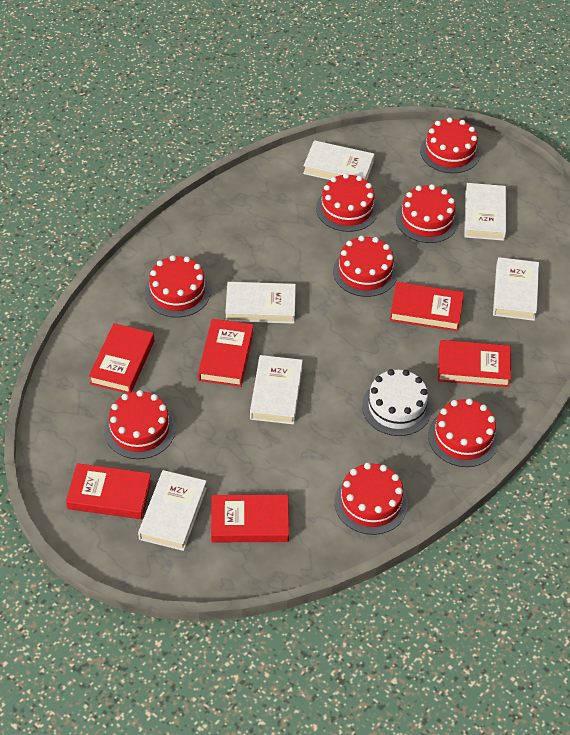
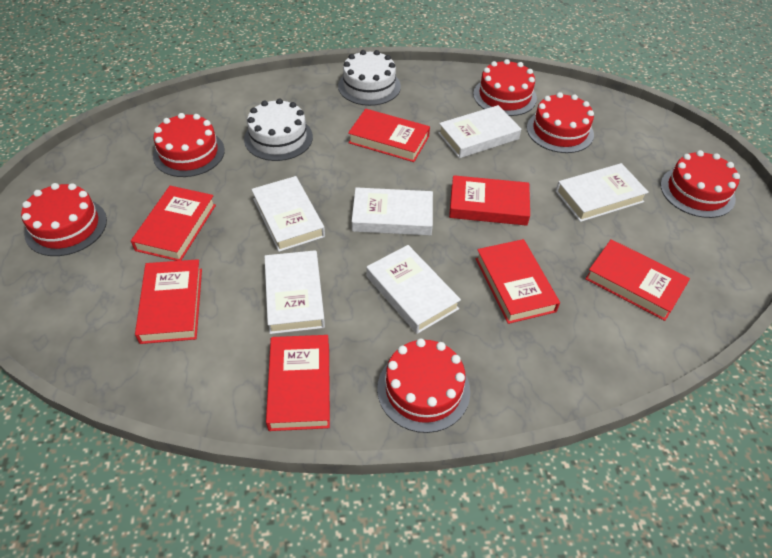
red book: 6 -> 7
red cake: 8 -> 6
white cake: 1 -> 2

